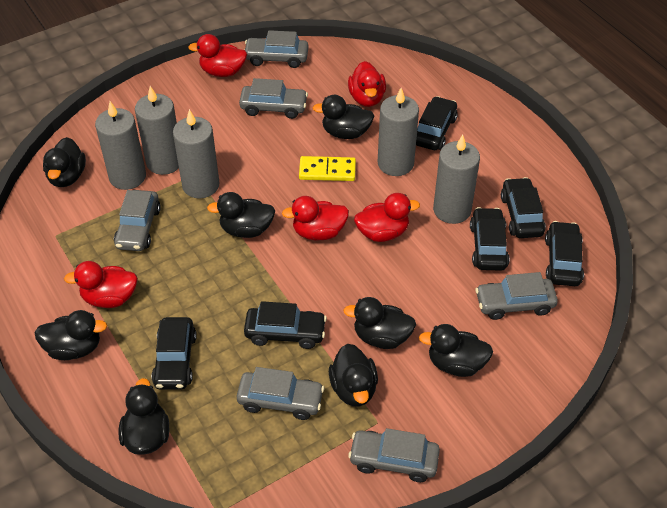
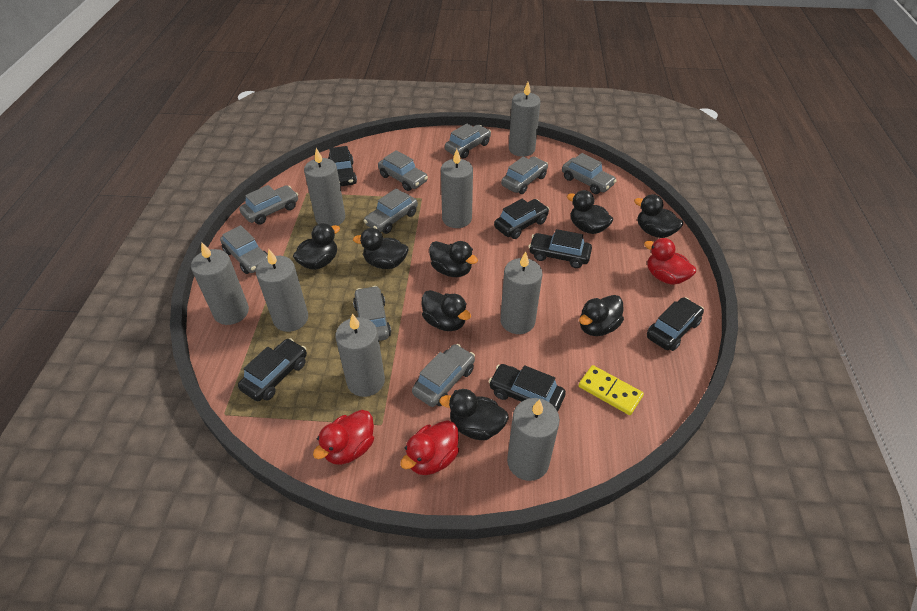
grey candle: 5 -> 8
grey car: 6 -> 9
red duck: 5 -> 3

